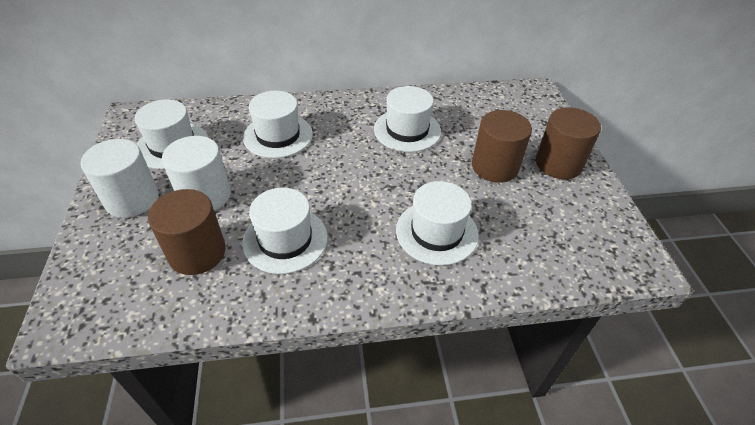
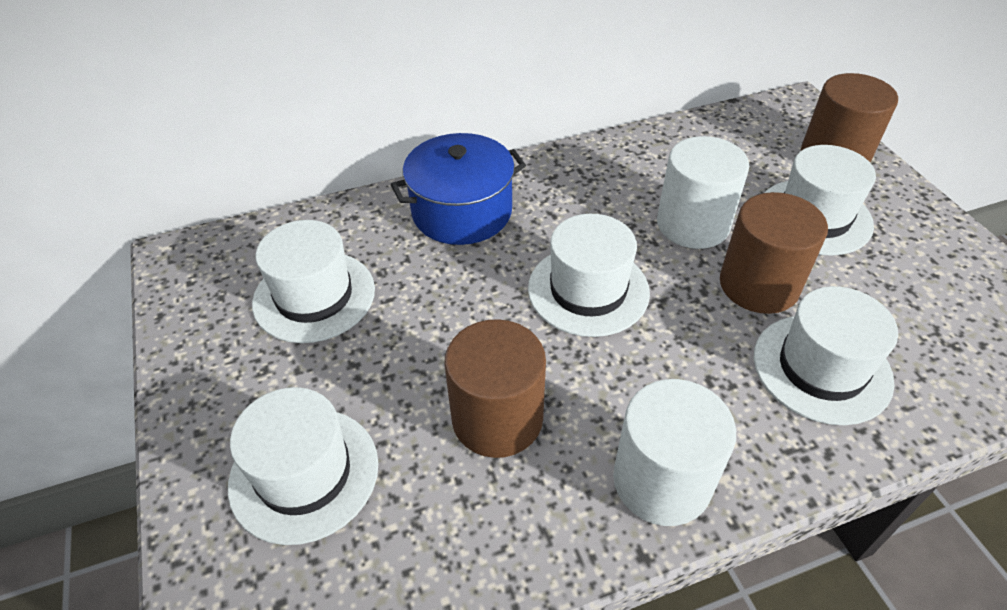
blue pot: 0 -> 1

